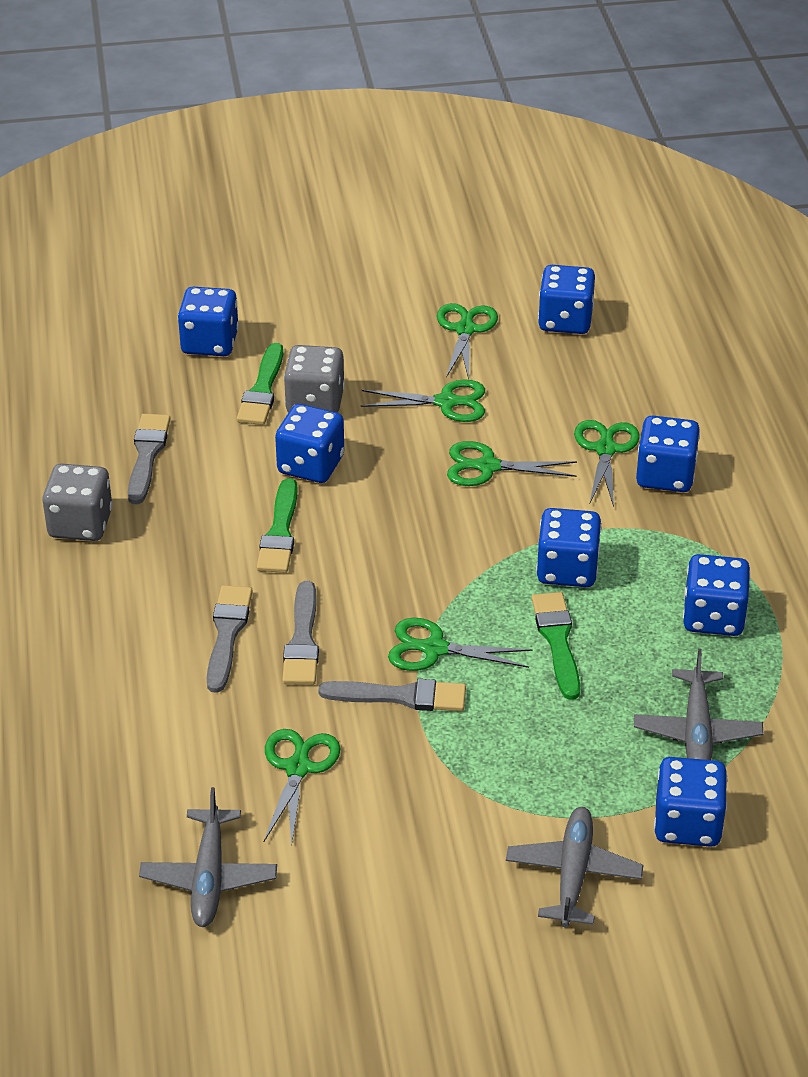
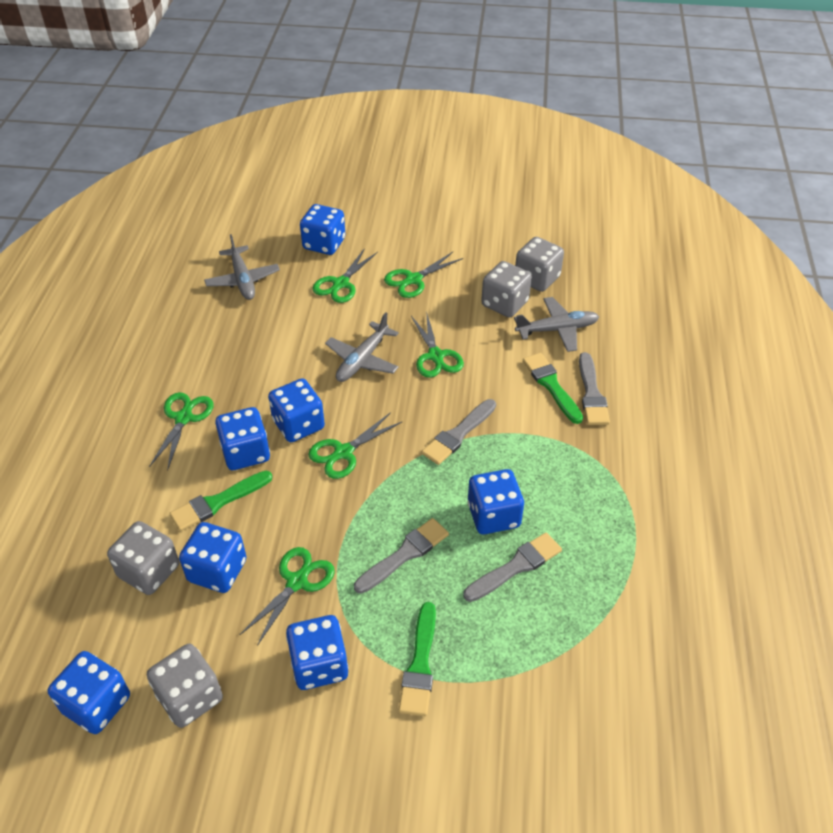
grey dice: 2 -> 4

